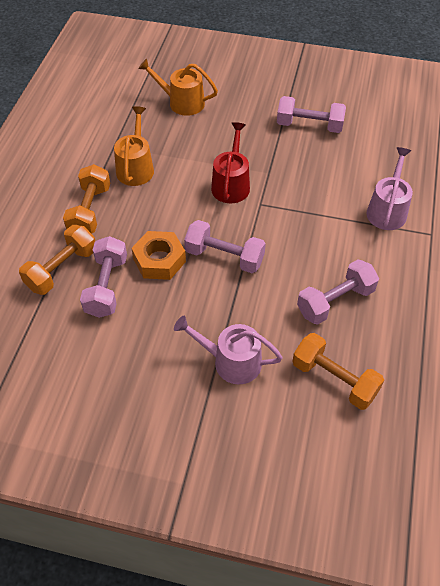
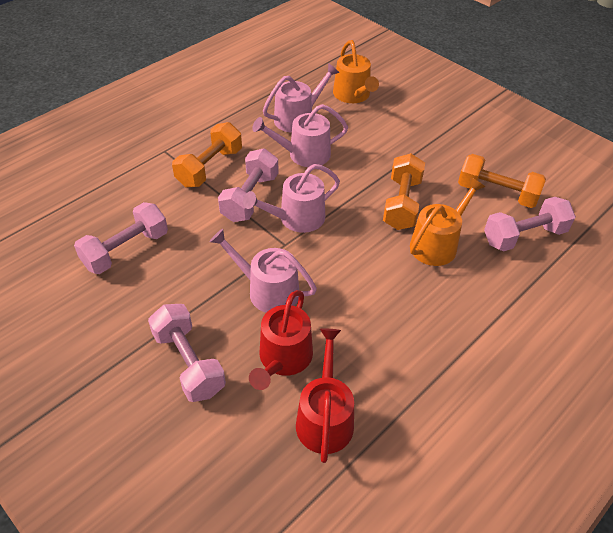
orange nut: 1 -> 0
pink watering can: 2 -> 4
red watering can: 1 -> 2

